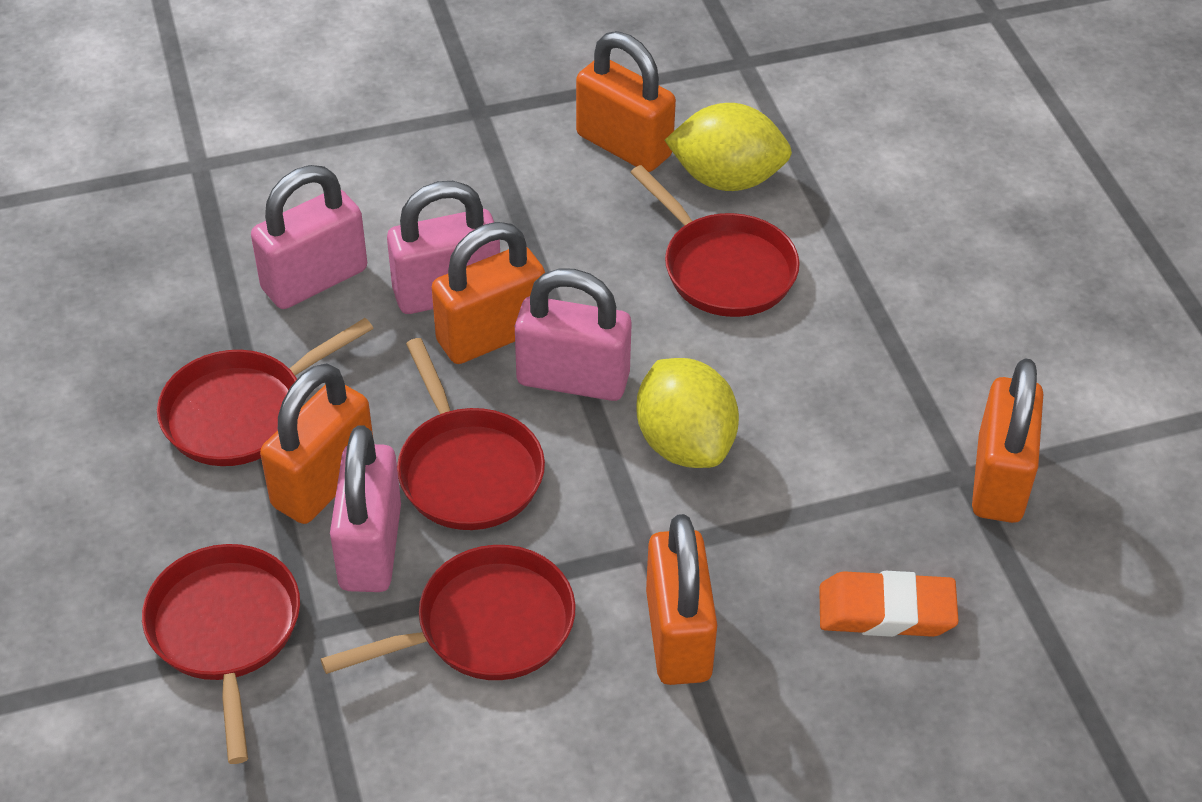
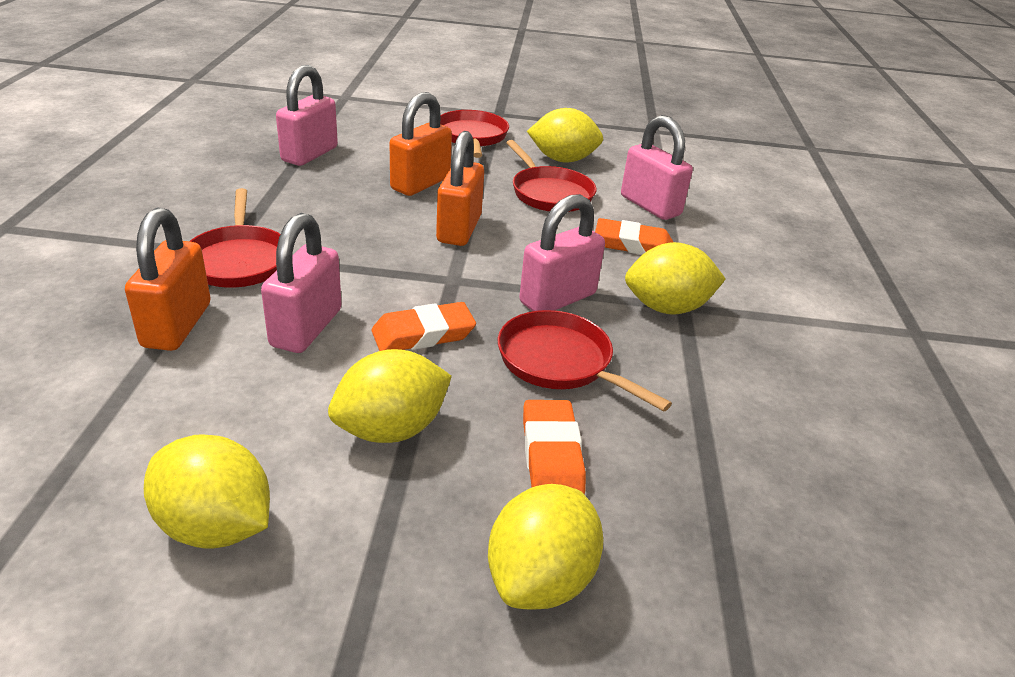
orange eraser: 1 -> 3
orange padlock: 5 -> 3
red pan: 5 -> 4
yellow lemon: 2 -> 5

